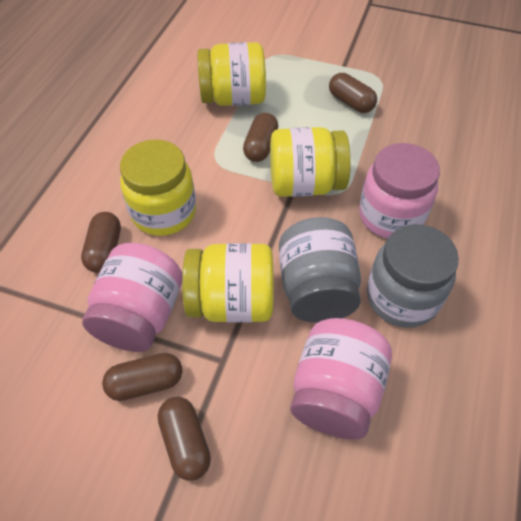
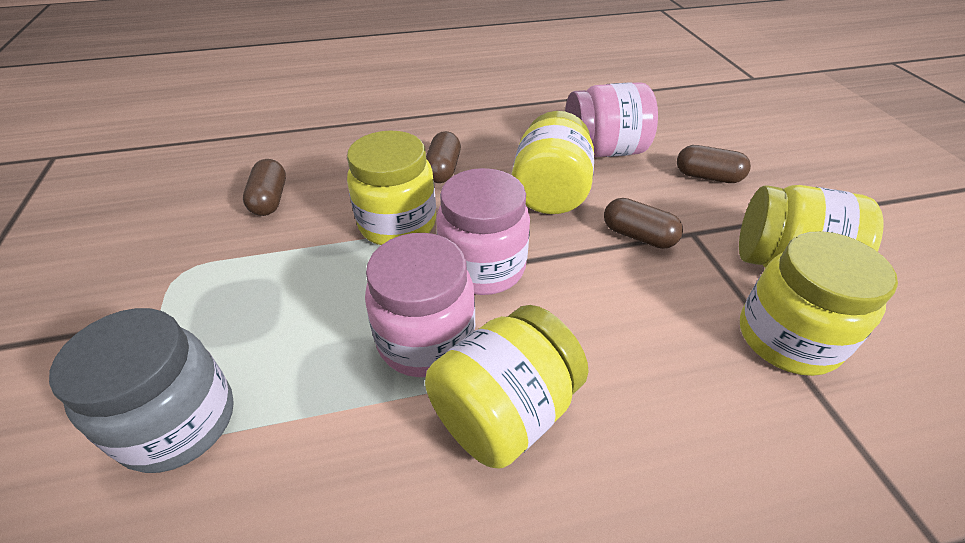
brown capsule: 5 -> 4
grey jar: 2 -> 1
yellow jar: 4 -> 5

